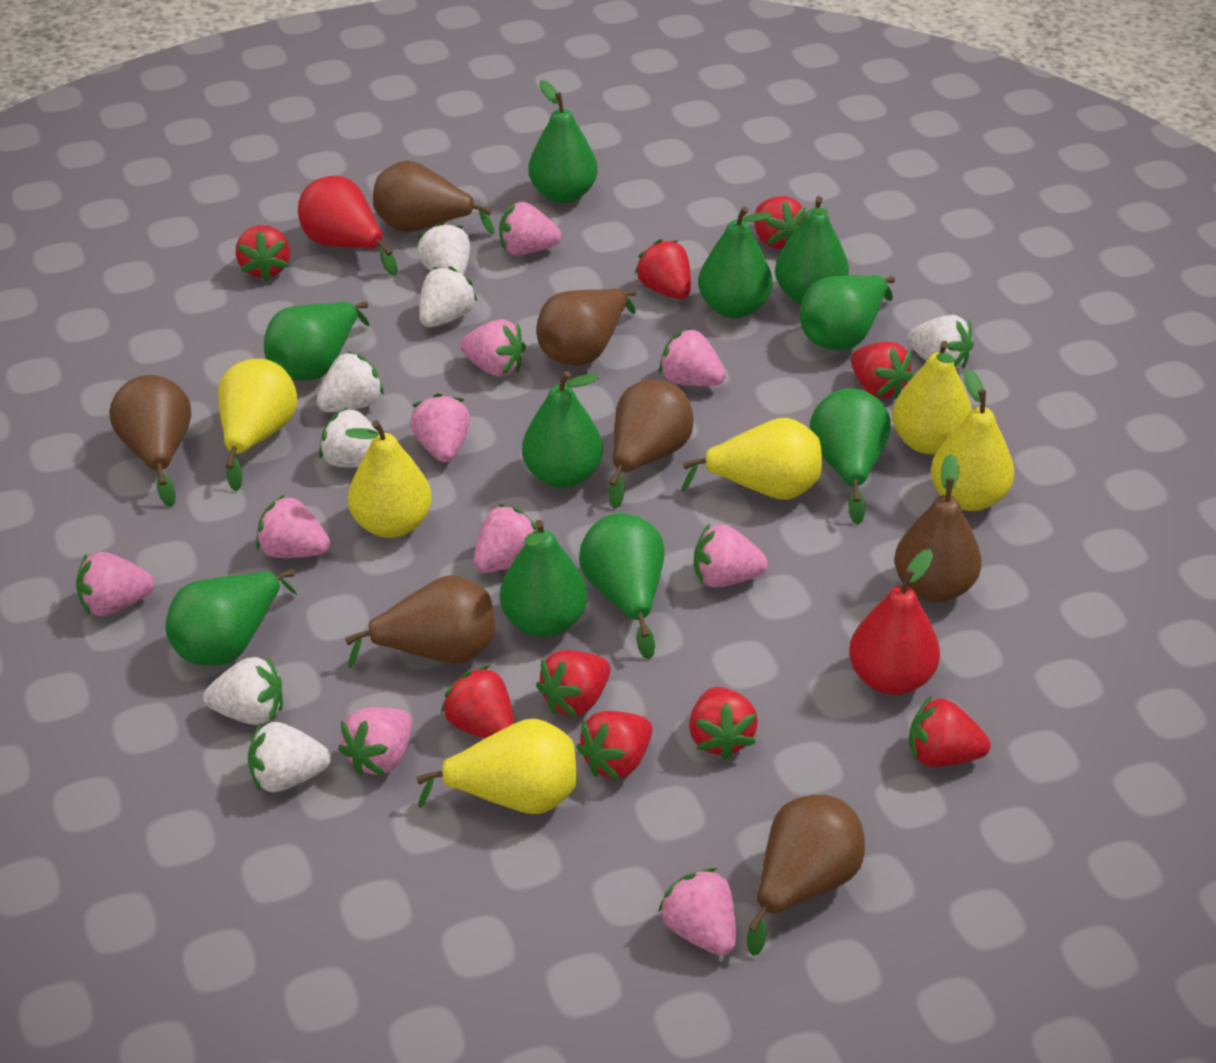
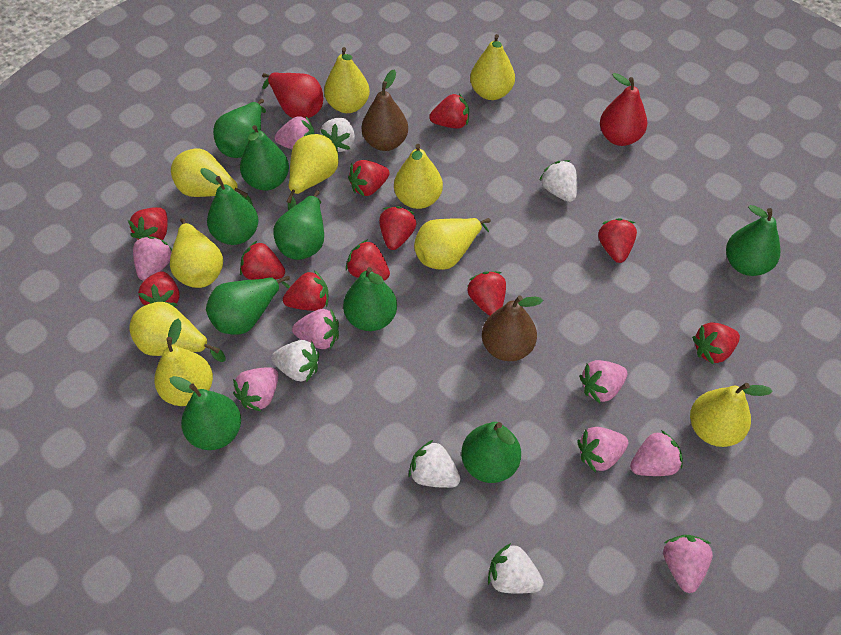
brown pear: 7 -> 2
green pear: 10 -> 9
pink strawberry: 10 -> 8
red strawberry: 9 -> 11
white strawberry: 7 -> 5
yellow pear: 6 -> 10

